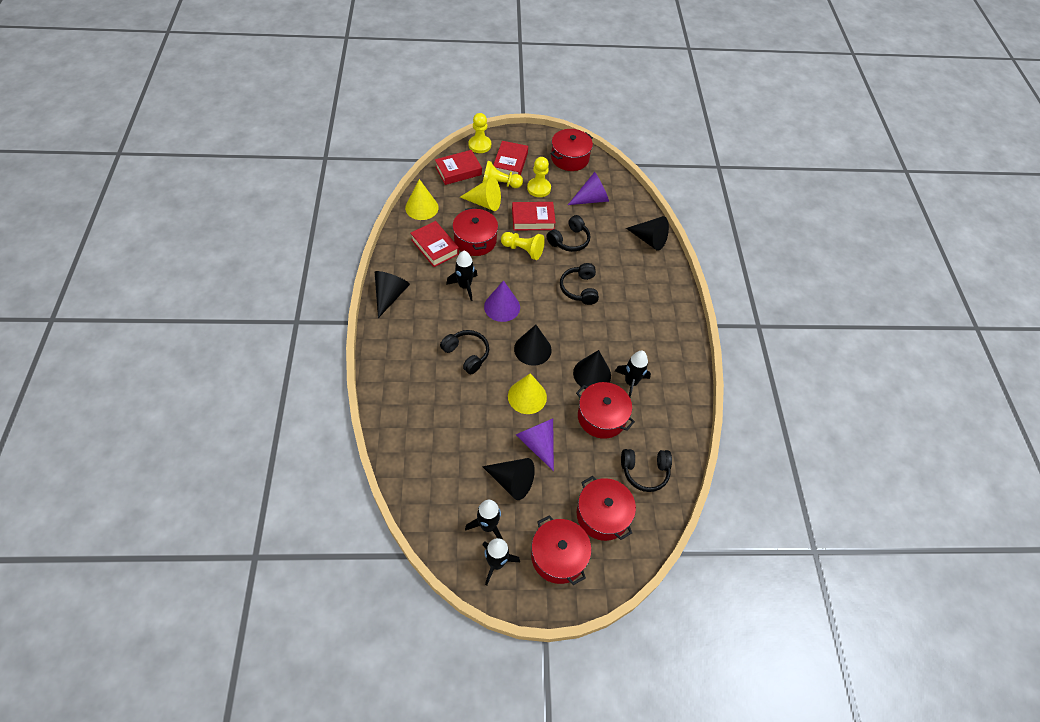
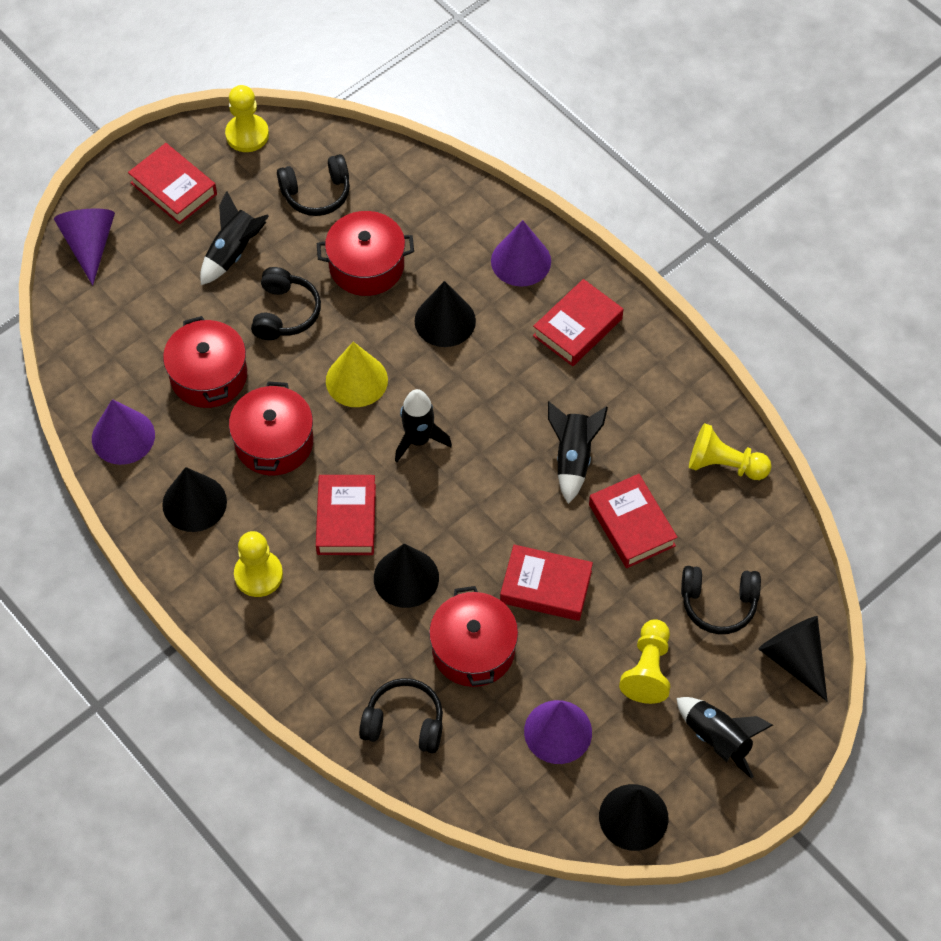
purple cone: 3 -> 4
red book: 4 -> 5
red pot: 5 -> 4
yellow cone: 3 -> 1

